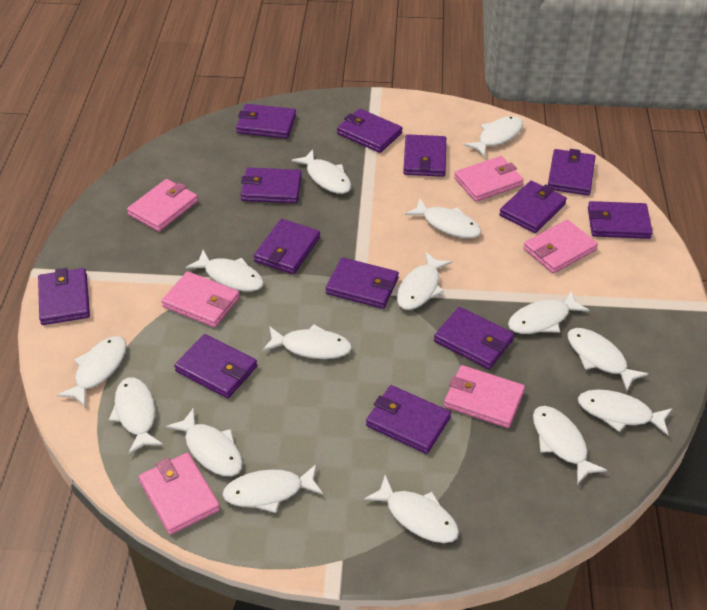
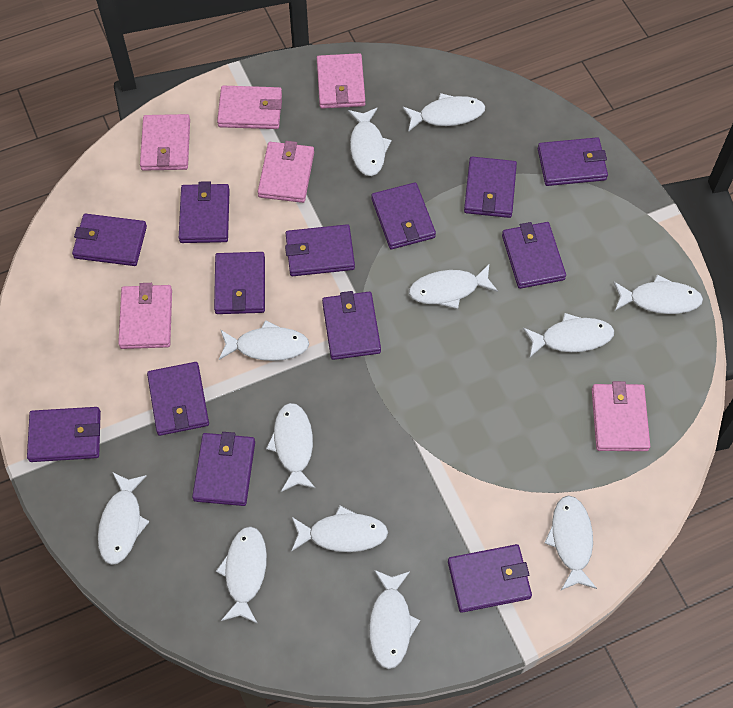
white fish: 15 -> 12

